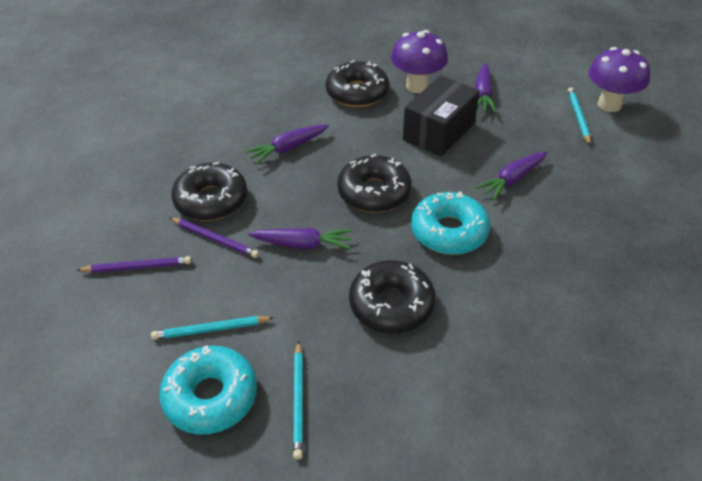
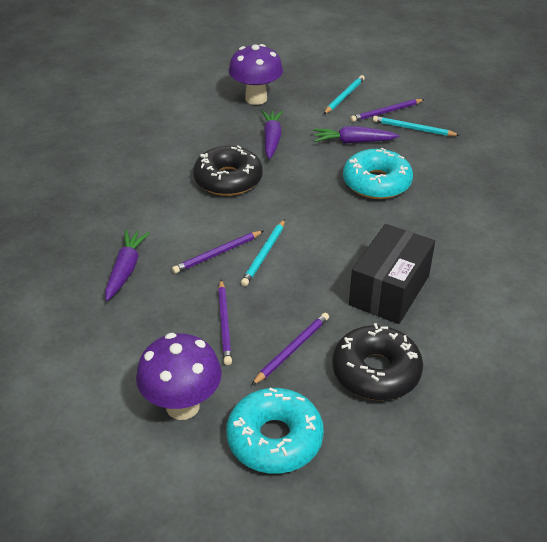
black donut: 4 -> 2
purple carrot: 4 -> 3
purple pencil: 2 -> 4

